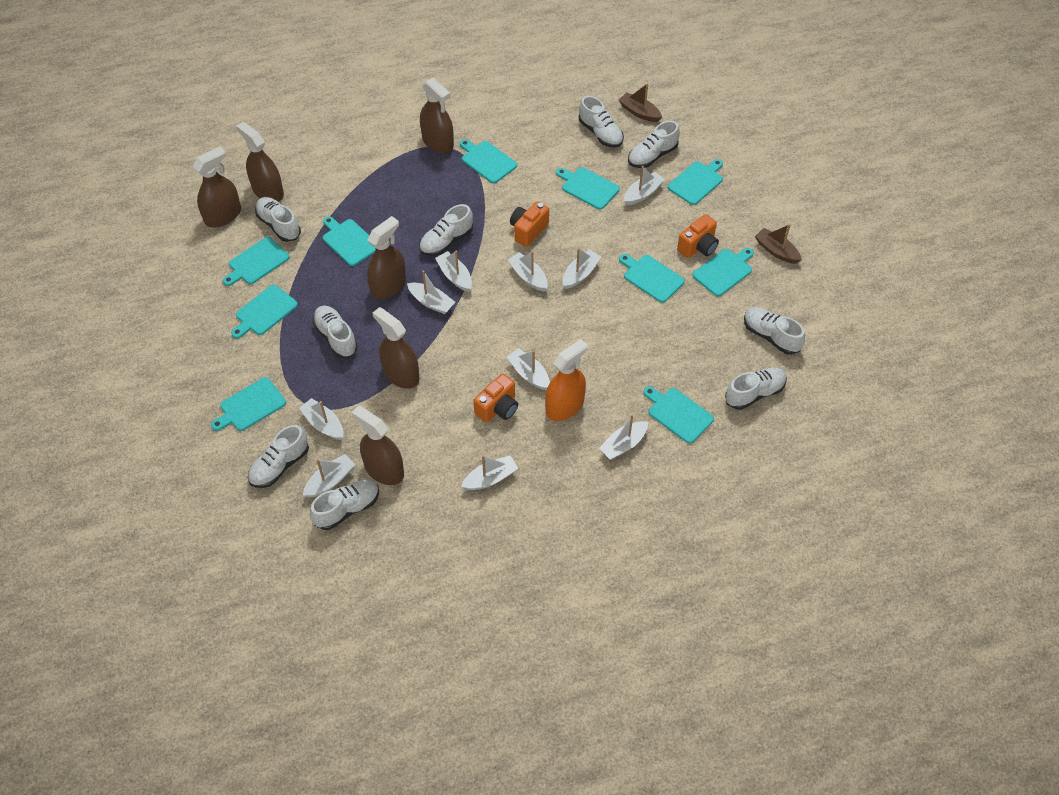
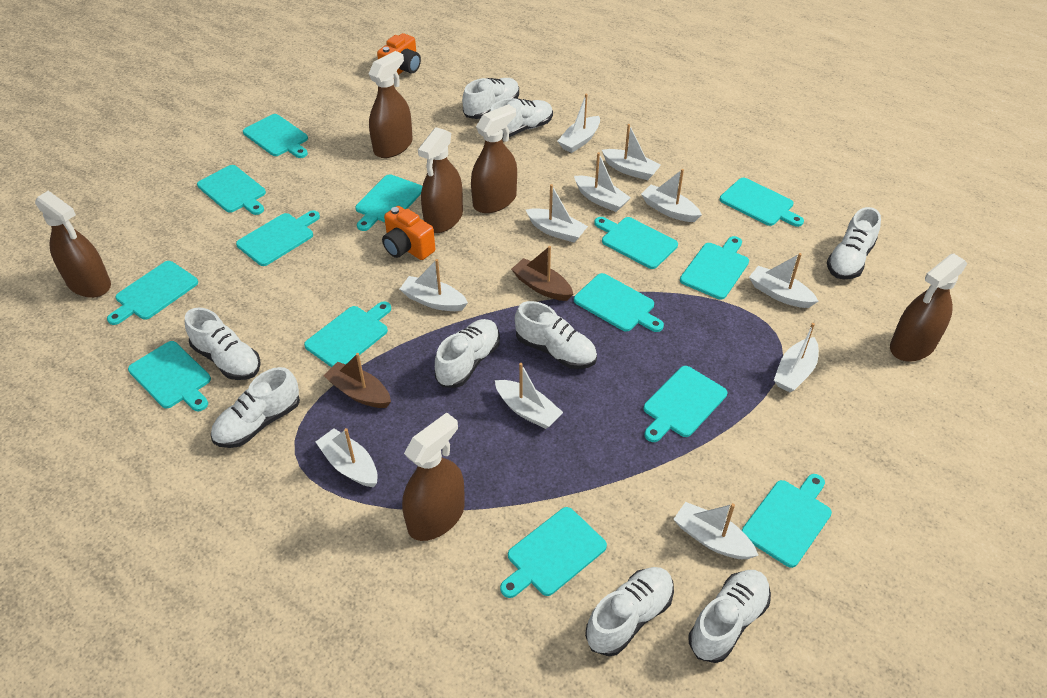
orange camera: 3 -> 2
orange spray bottle: 1 -> 0
turquoise cutting board: 10 -> 14
white boat: 10 -> 11

